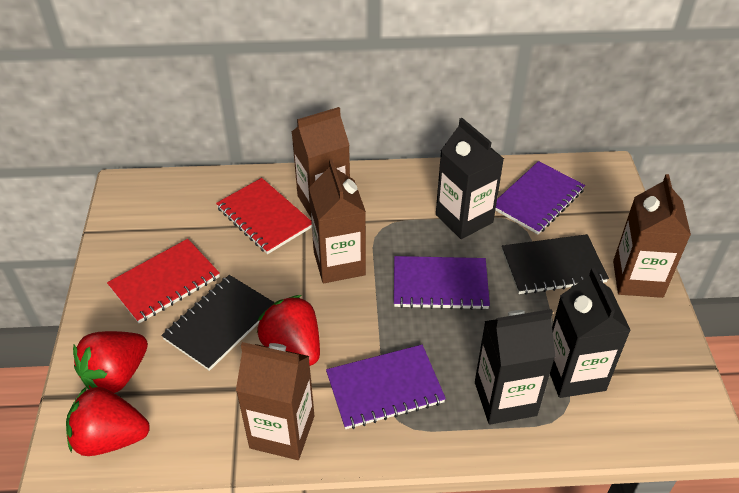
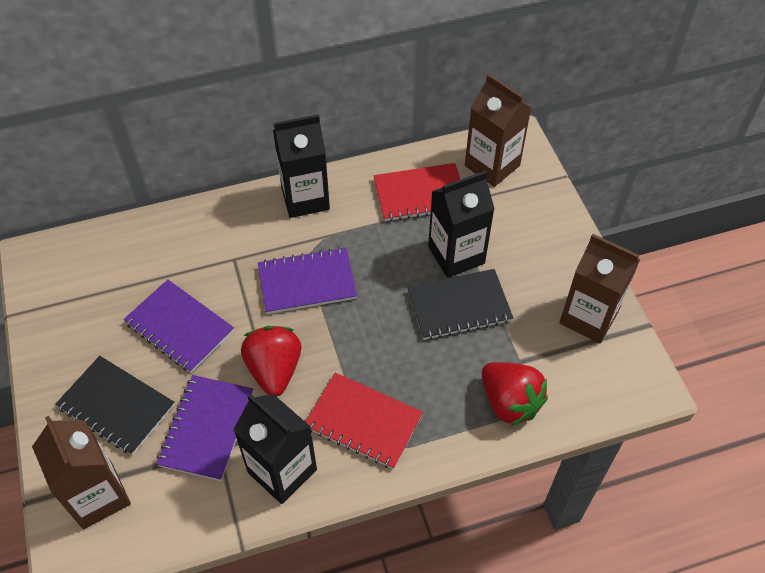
brown carton: 4 -> 3
red strawberry: 3 -> 2

